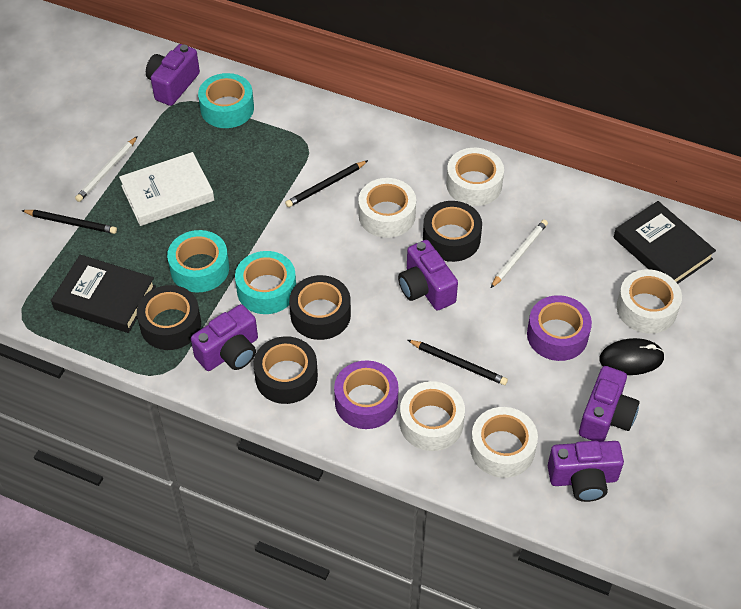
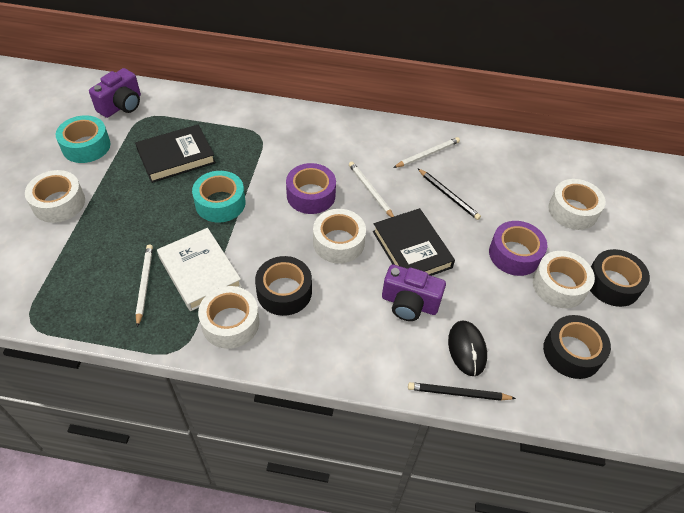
black pencil: 3 -> 2
black tape: 4 -> 3
purple camera: 5 -> 2
turquoise tape: 3 -> 2
white pencil: 2 -> 3

